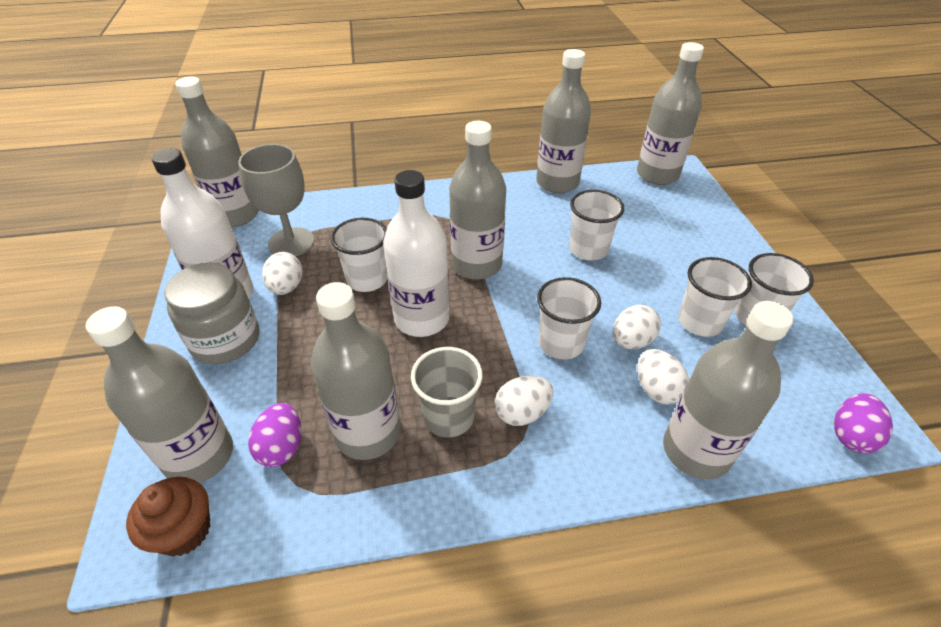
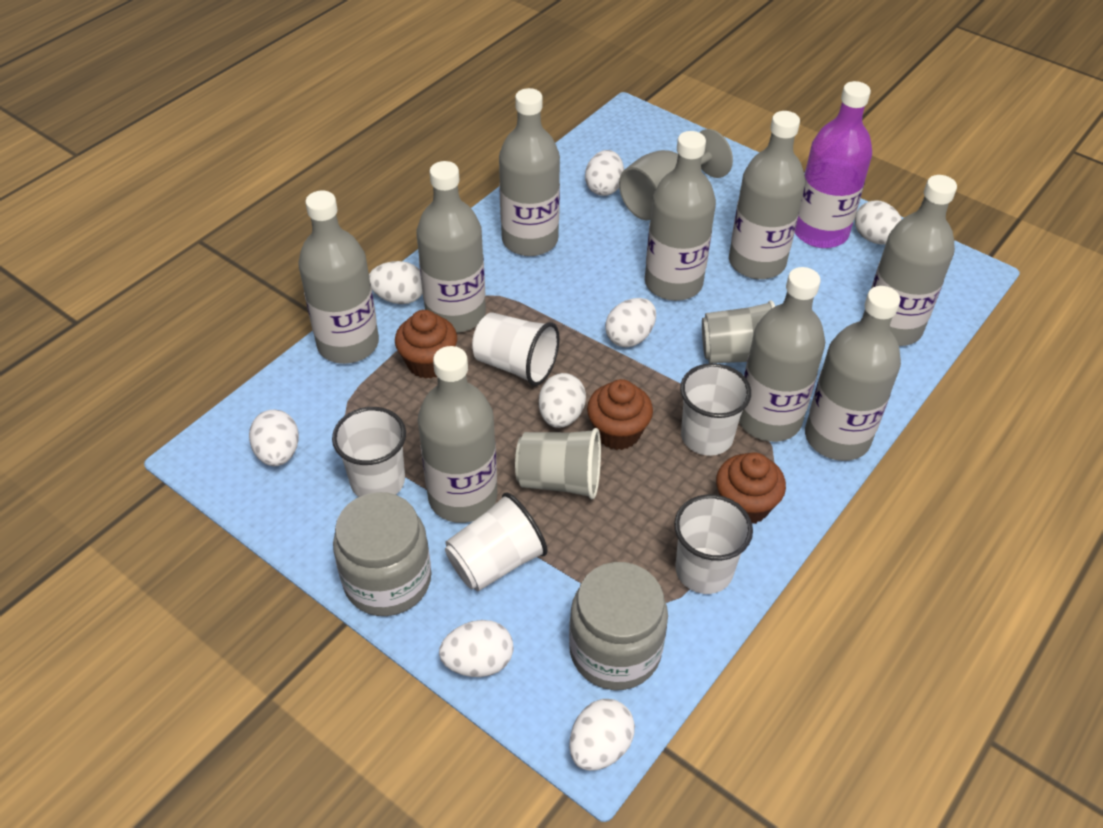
brown cupcake: 1 -> 3
grey bottle: 7 -> 9
grey cup: 1 -> 2
grey jar: 1 -> 2
purple bottle: 0 -> 1
purple egg: 2 -> 0
white bottle: 2 -> 0
white egg: 4 -> 8

